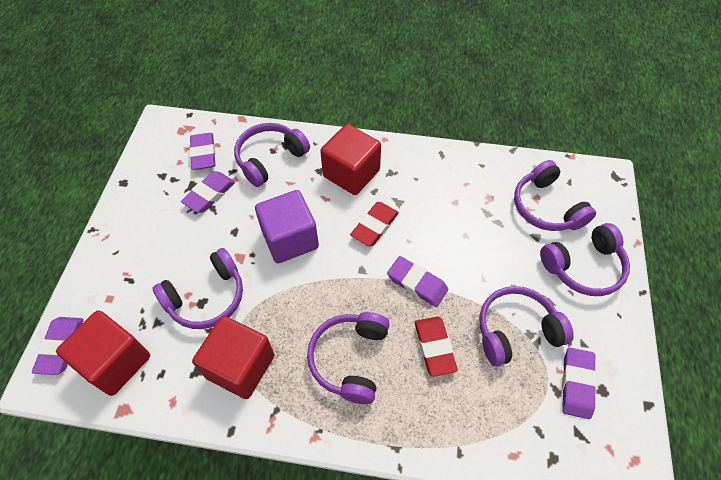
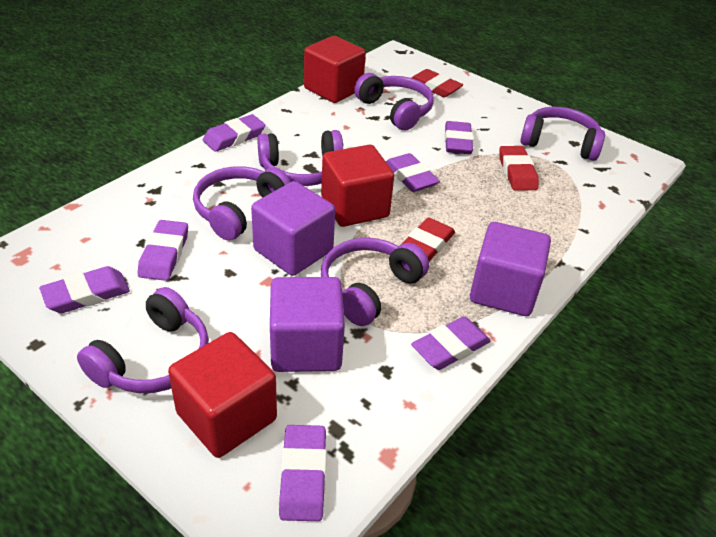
purple cube: 1 -> 3
purple eraser: 5 -> 7
red eraser: 2 -> 3

